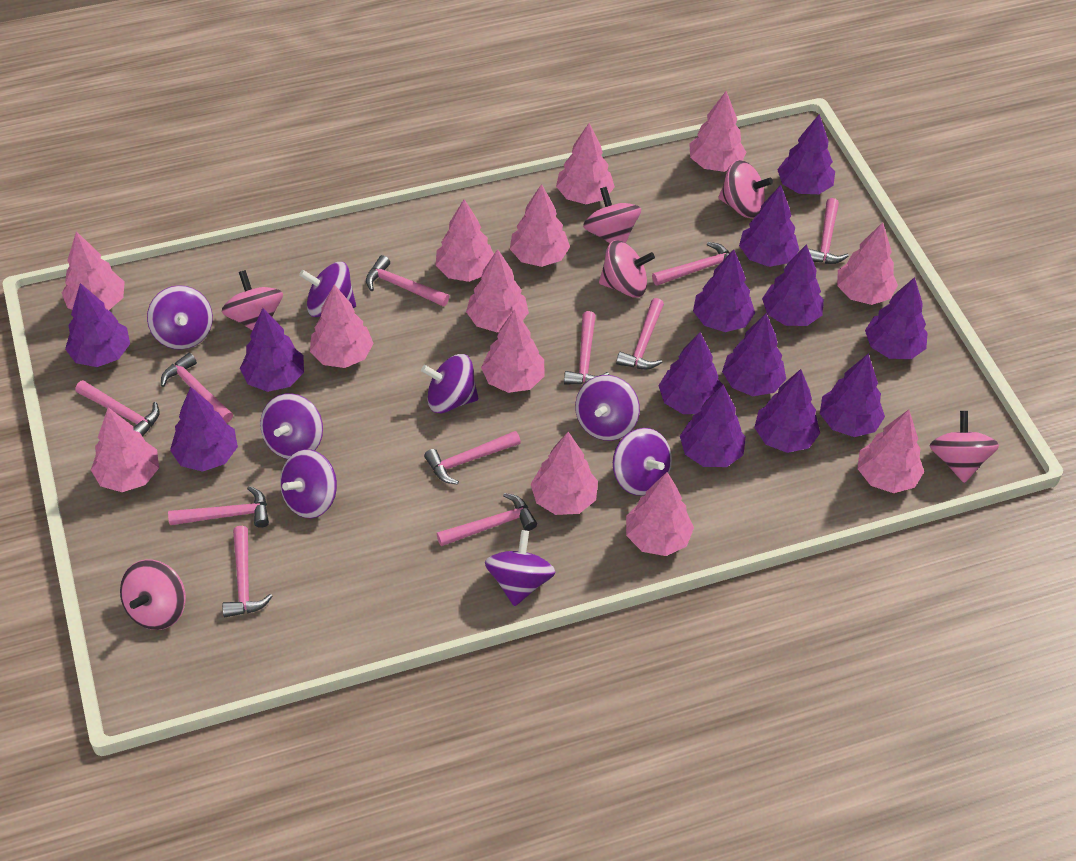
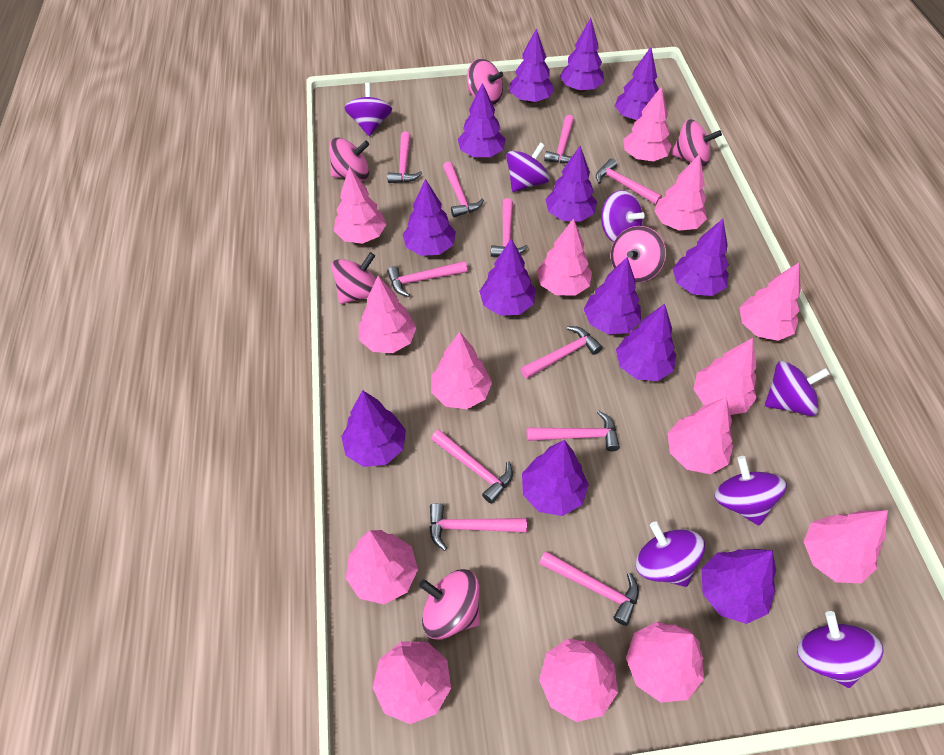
pink tree: 13 -> 14
purple spinning top: 8 -> 7

